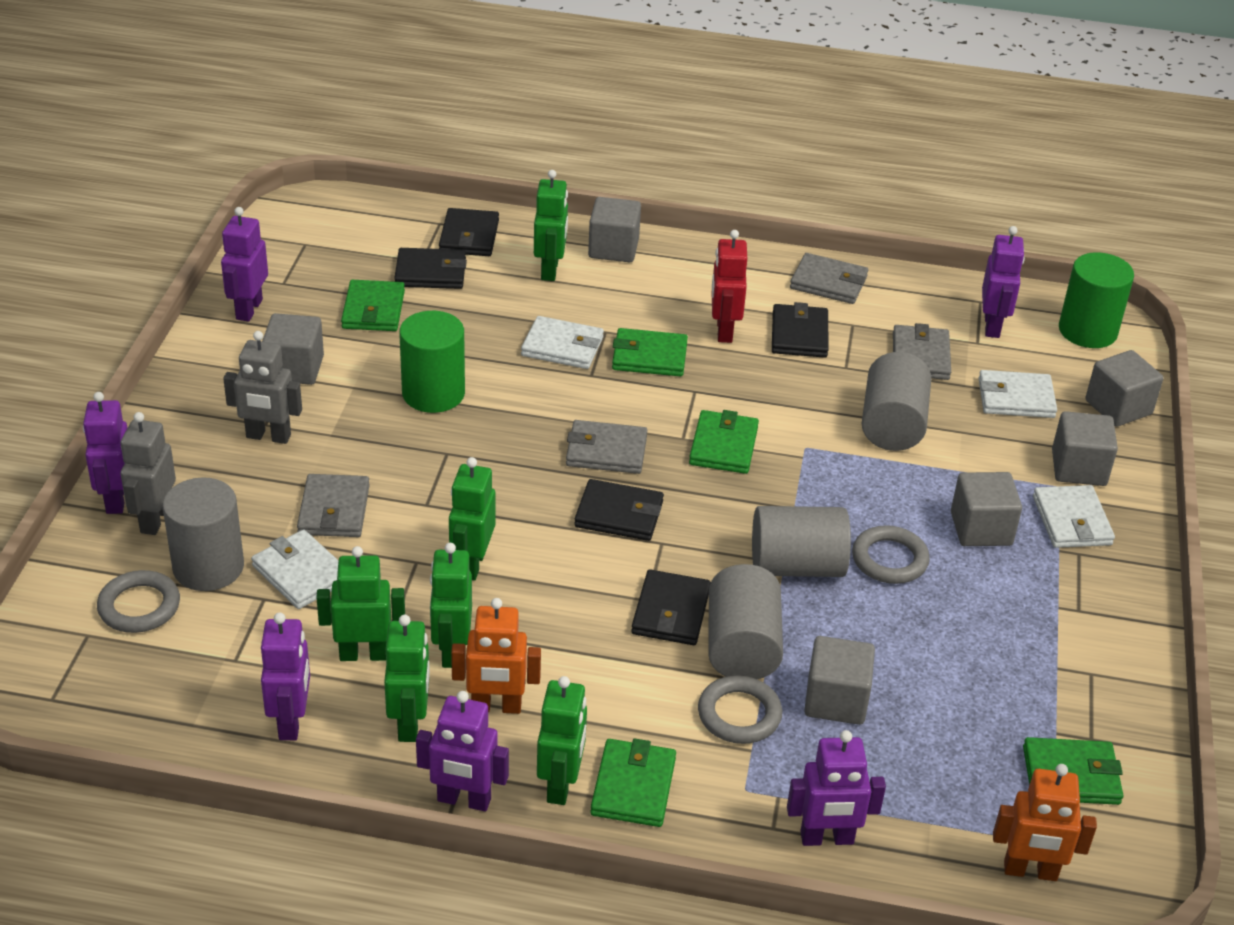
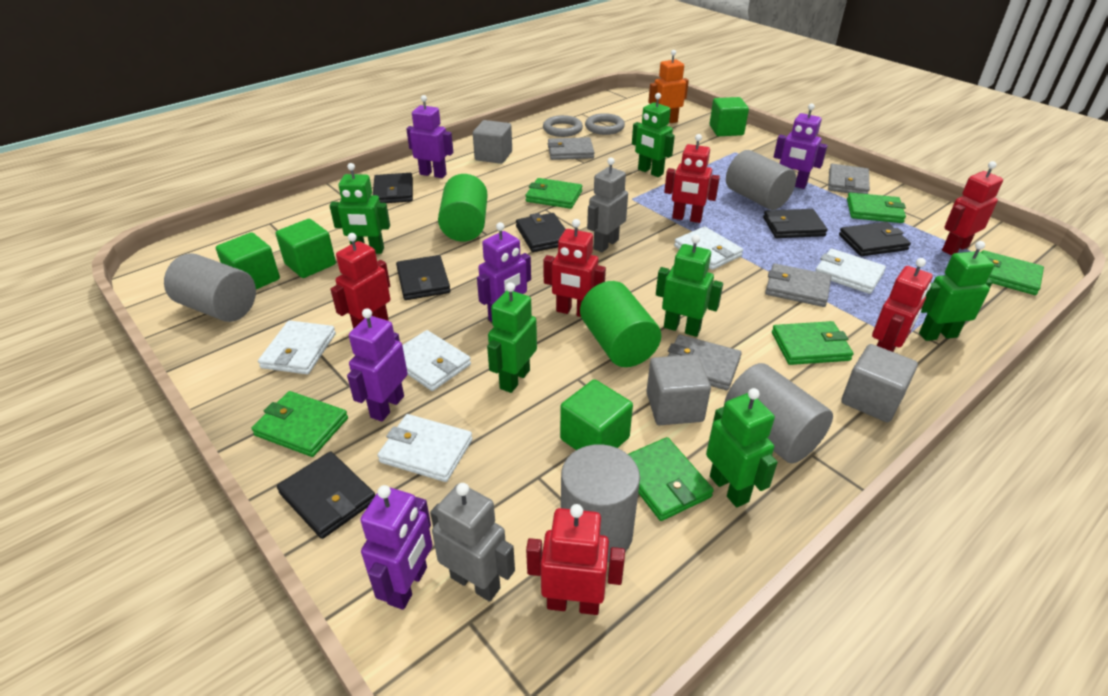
black wallet: 5 -> 6
green cube: 0 -> 4
green wallet: 5 -> 6
grey cube: 6 -> 3
grey ring: 3 -> 2
orange robot: 2 -> 1
purple robot: 6 -> 5
red robot: 1 -> 6
white wallet: 4 -> 5

